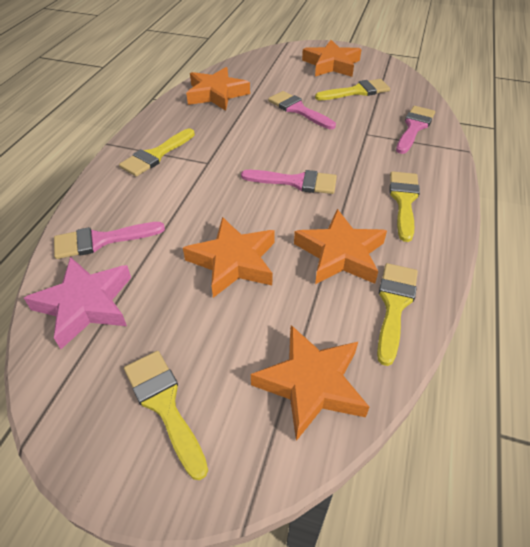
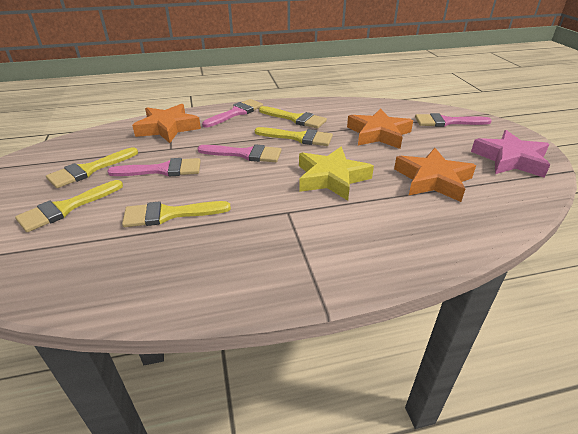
orange star: 5 -> 3
yellow star: 0 -> 1

